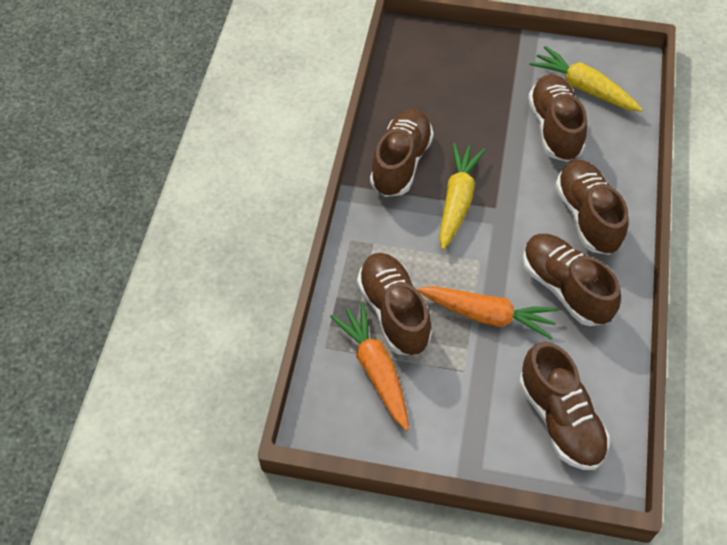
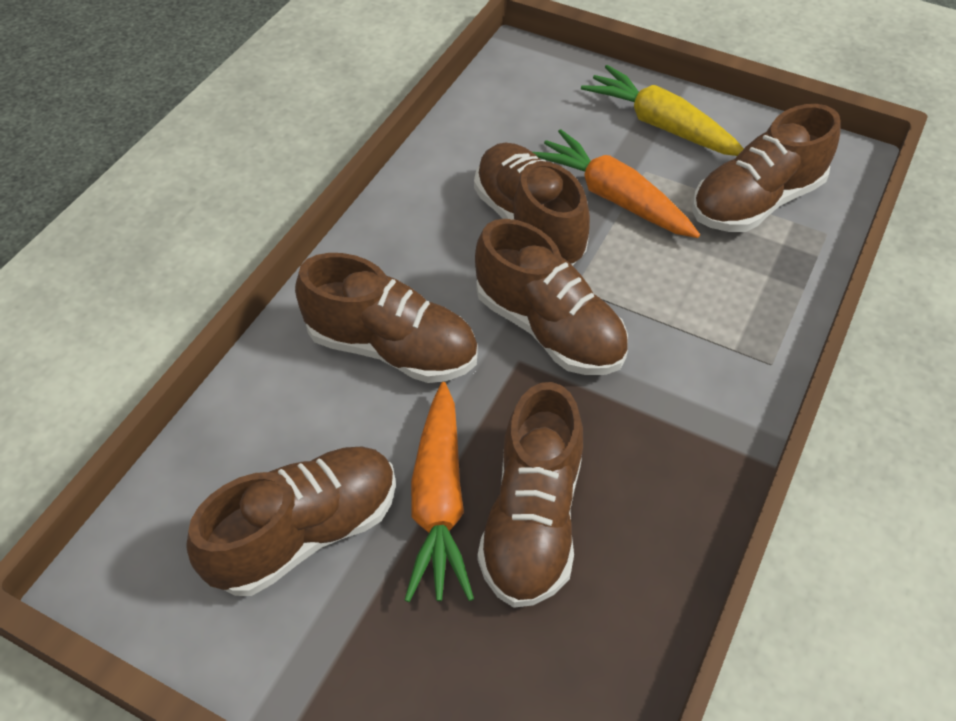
yellow carrot: 2 -> 1

